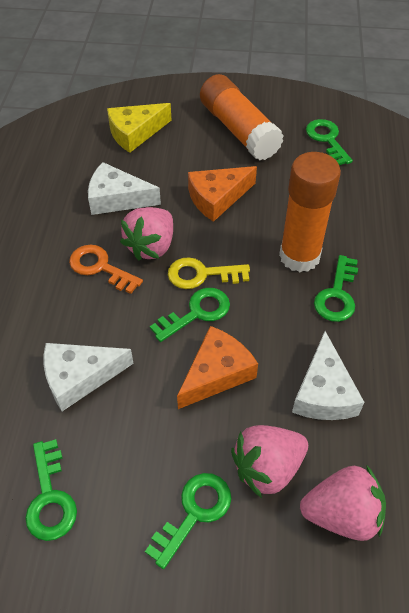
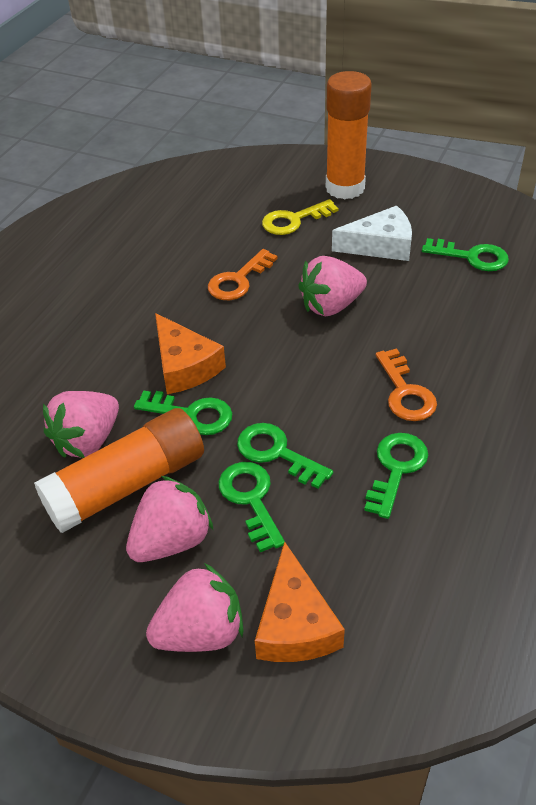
orange key: 1 -> 2
pink strawberry: 3 -> 4
white cheese: 3 -> 1
yellow cheese: 1 -> 0

